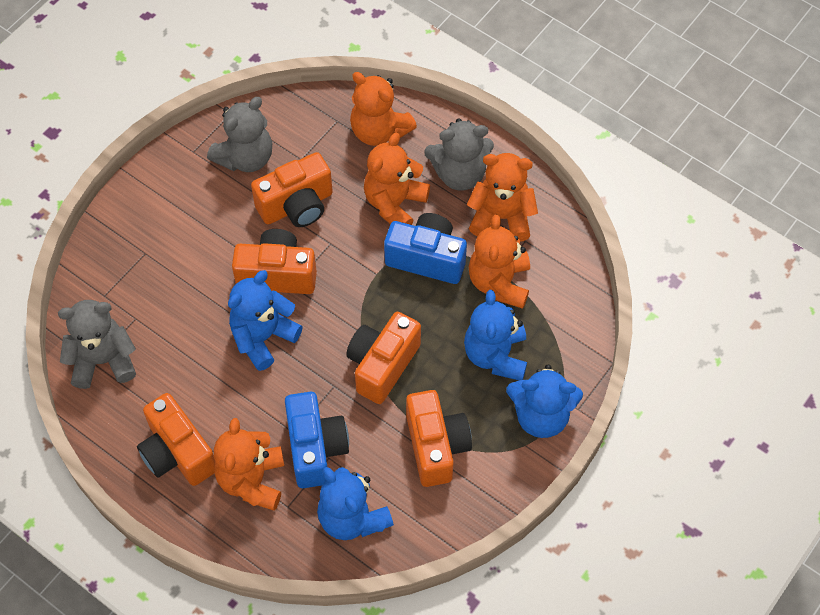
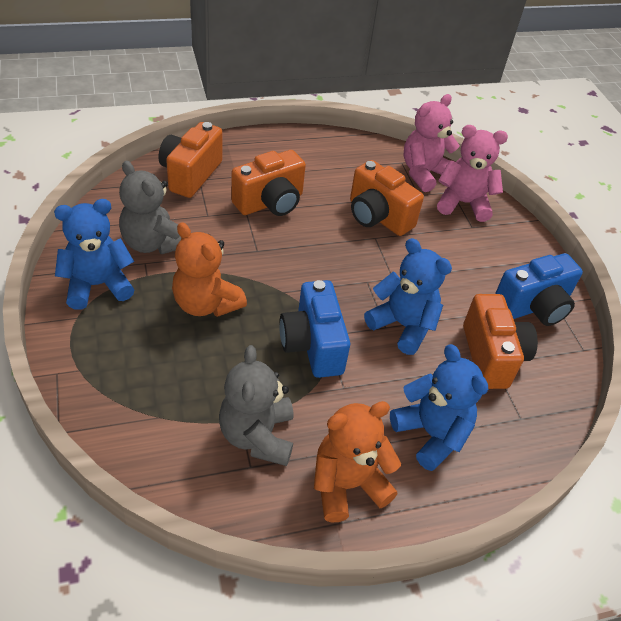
blue teddy bear: 4 -> 3
grey teddy bear: 3 -> 2
orange camera: 5 -> 4
orange teddy bear: 5 -> 2
pink teddy bear: 0 -> 2

